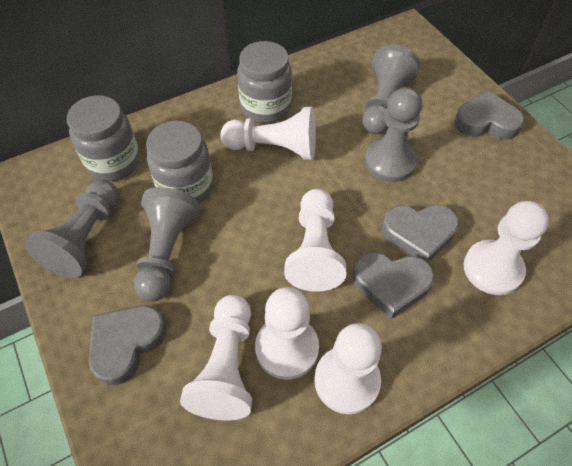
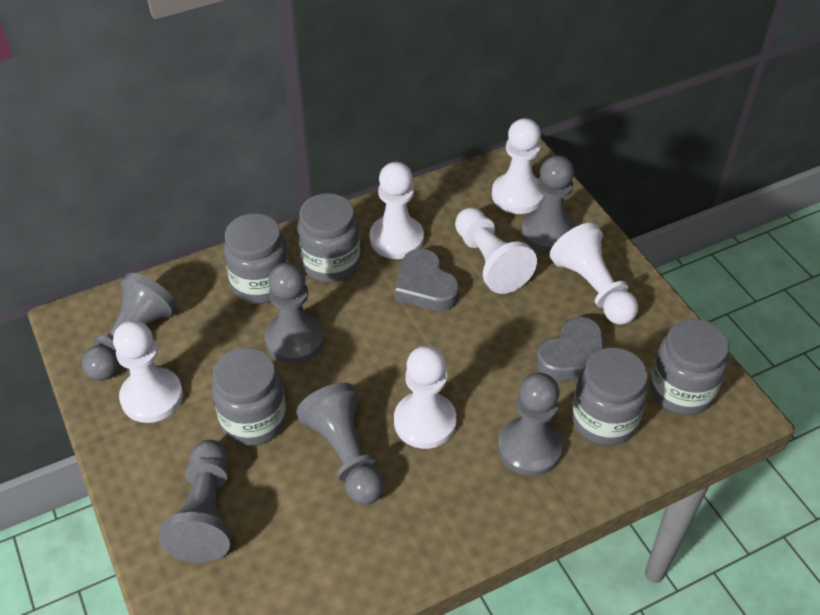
grey heart: 4 -> 2
grey jar: 3 -> 5
grey pawn: 4 -> 6

